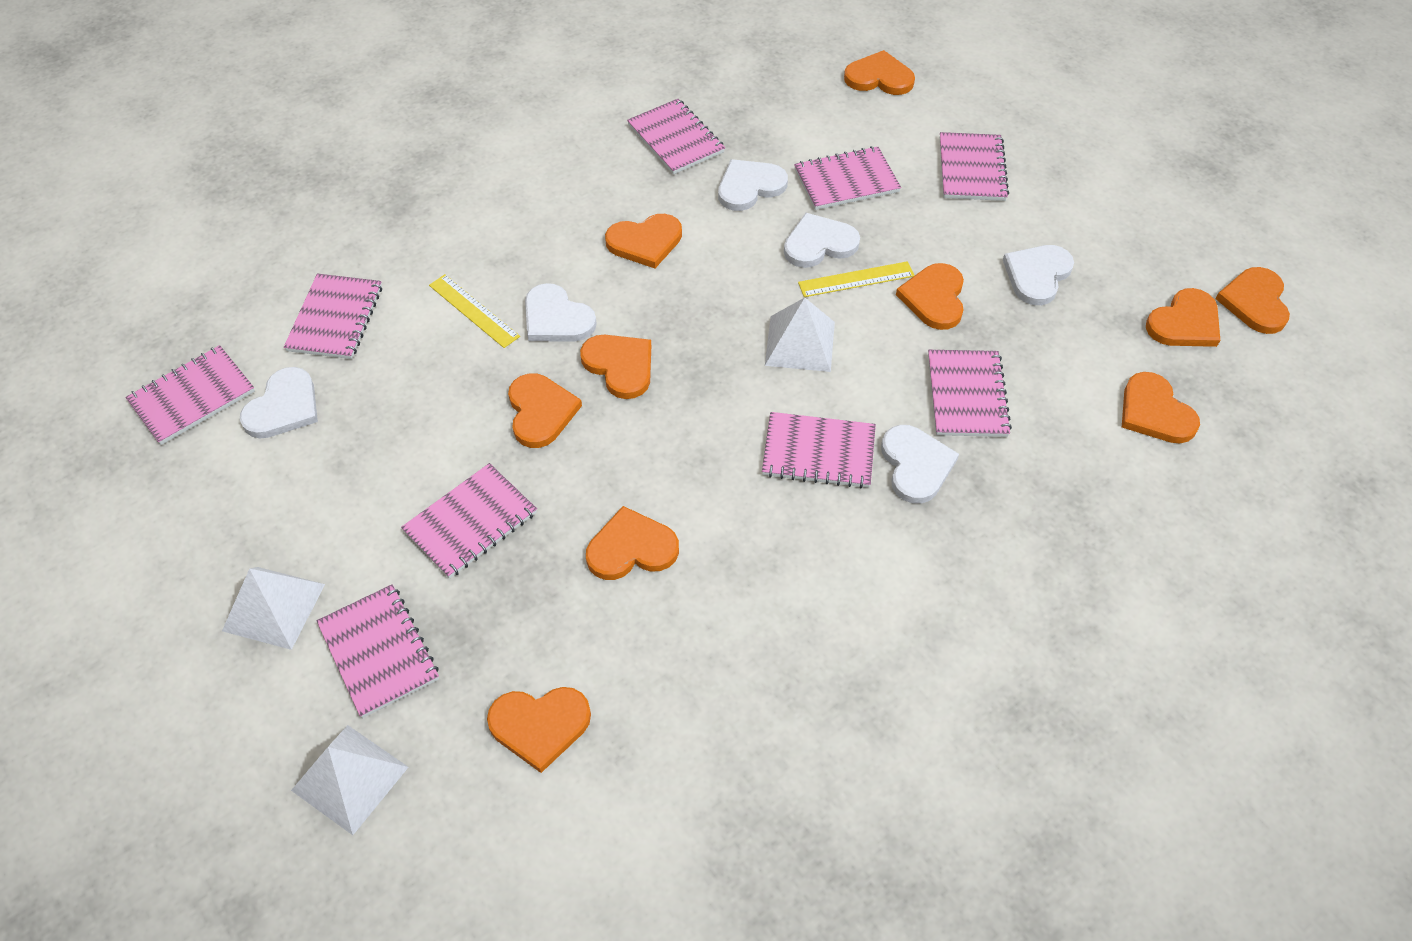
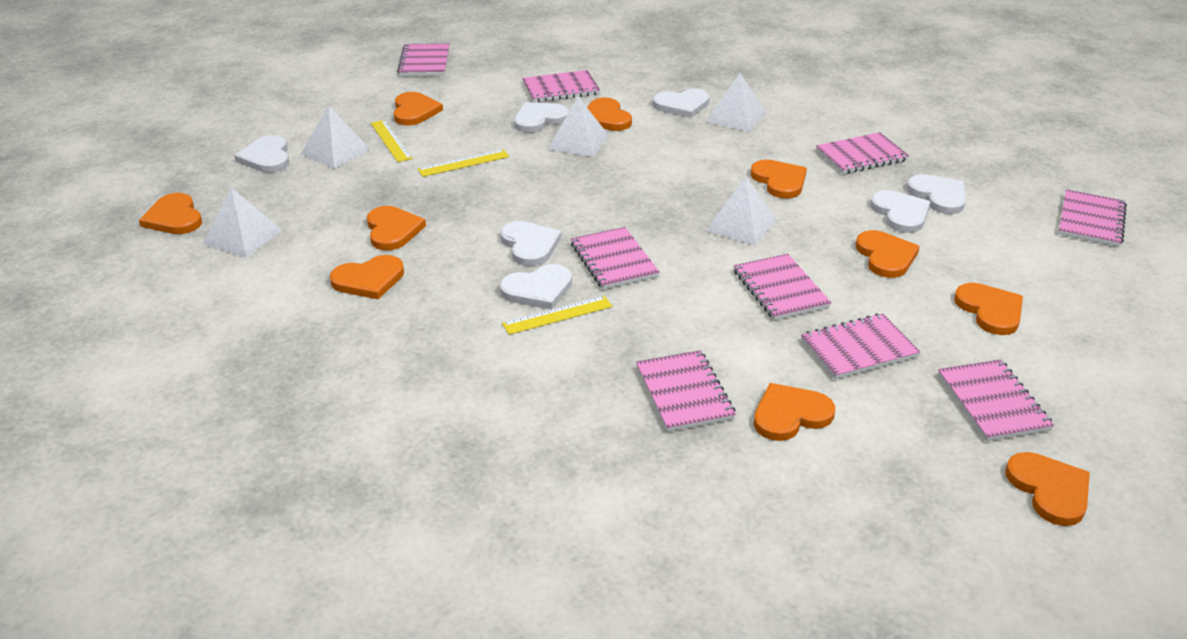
white heart: 6 -> 7
white pyramid: 3 -> 5
yellow ruler: 2 -> 3

